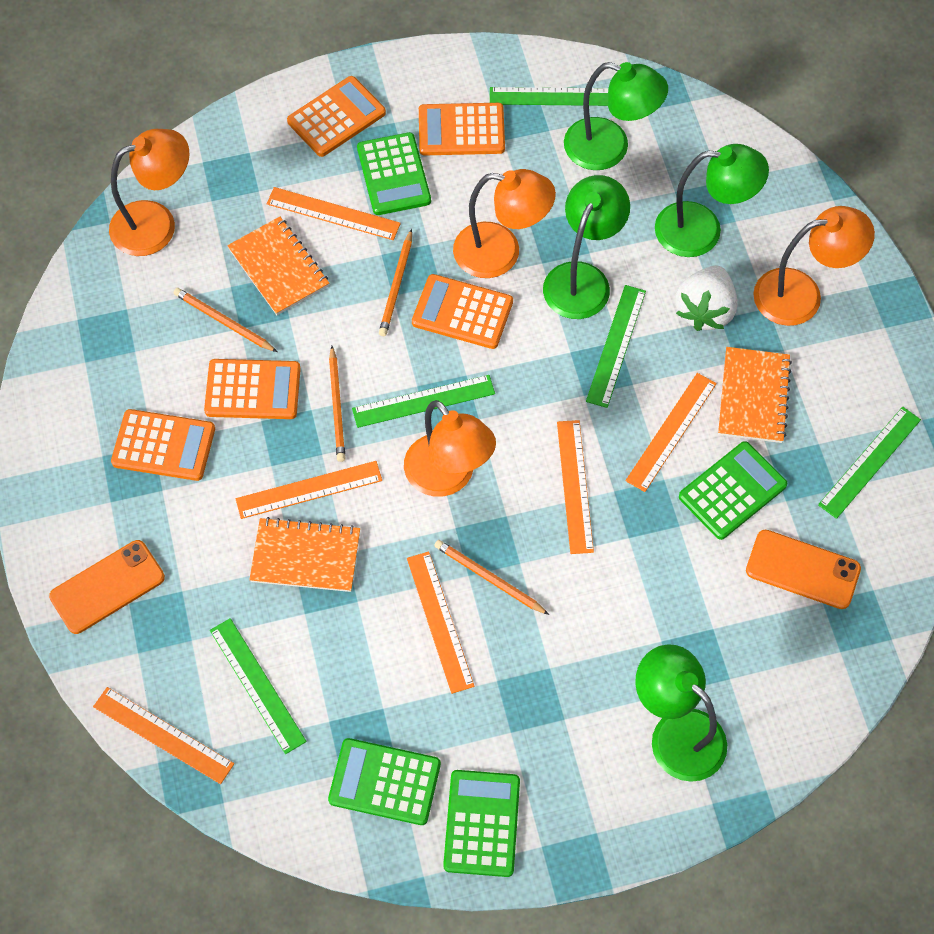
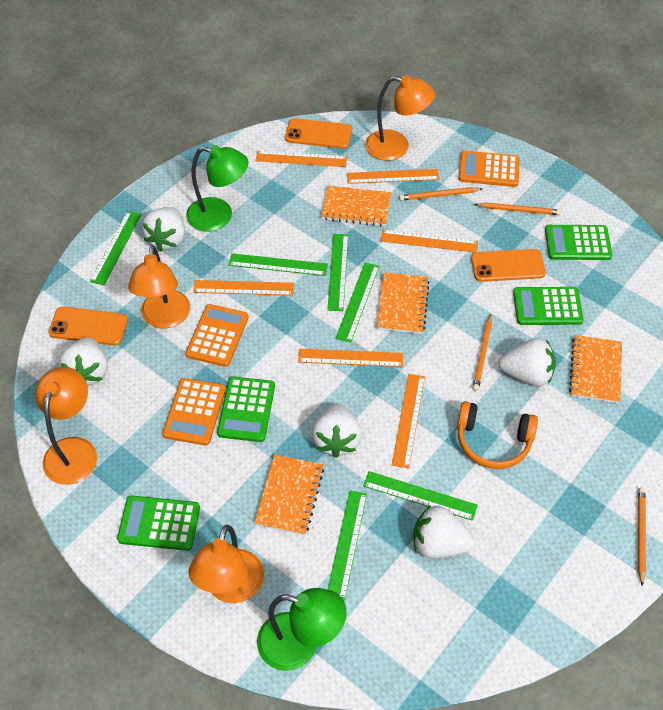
green lamp: 4 -> 2
green ruler: 5 -> 6
orange calculator: 5 -> 3
orange headphones: 0 -> 1
orange notebook: 3 -> 4
orange phone: 2 -> 3
white strawberry: 1 -> 5

